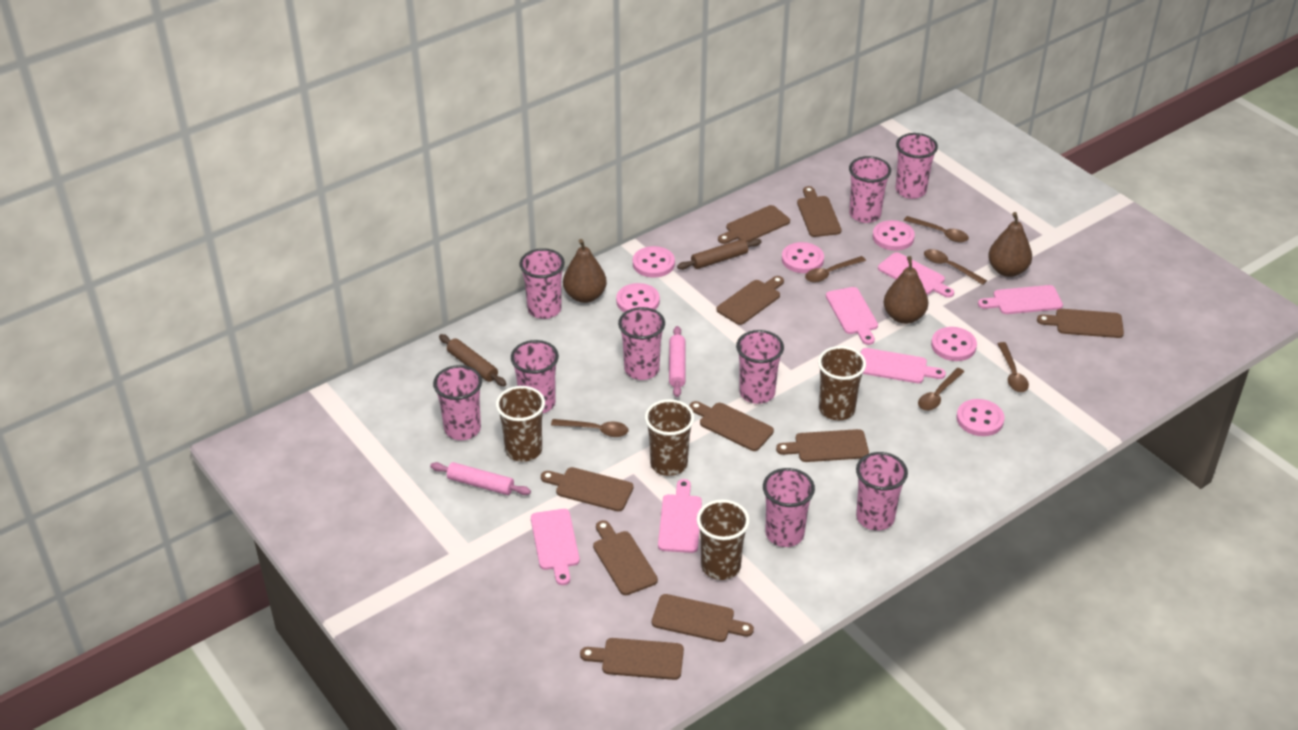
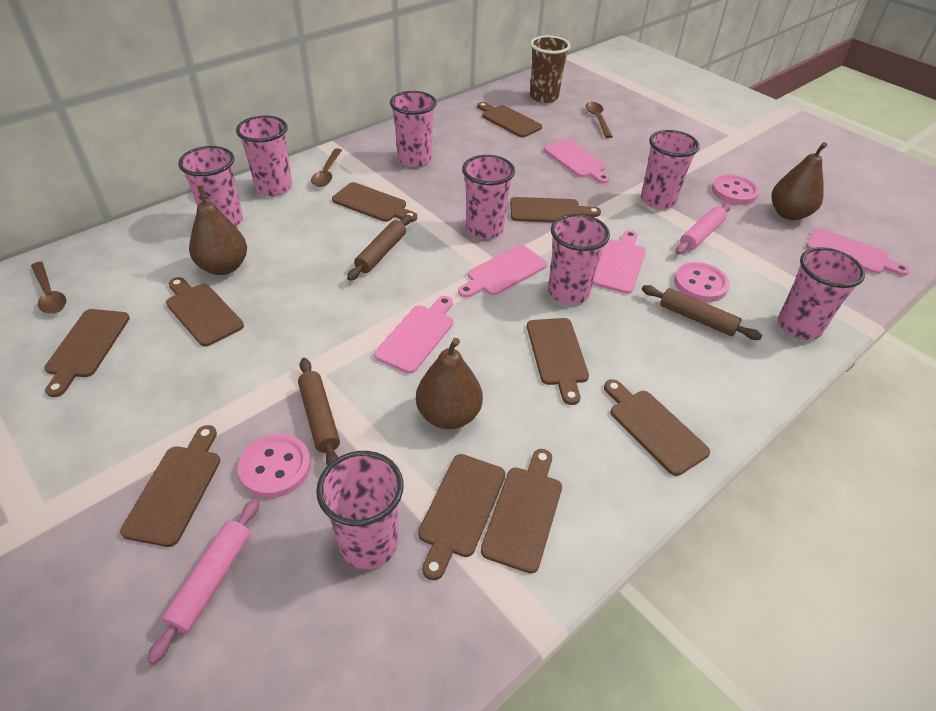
brown cup: 4 -> 1
brown rolling pin: 2 -> 3
brown spoon: 6 -> 3
pink button: 6 -> 3
pink cup: 9 -> 8
pink cutting board: 6 -> 5

